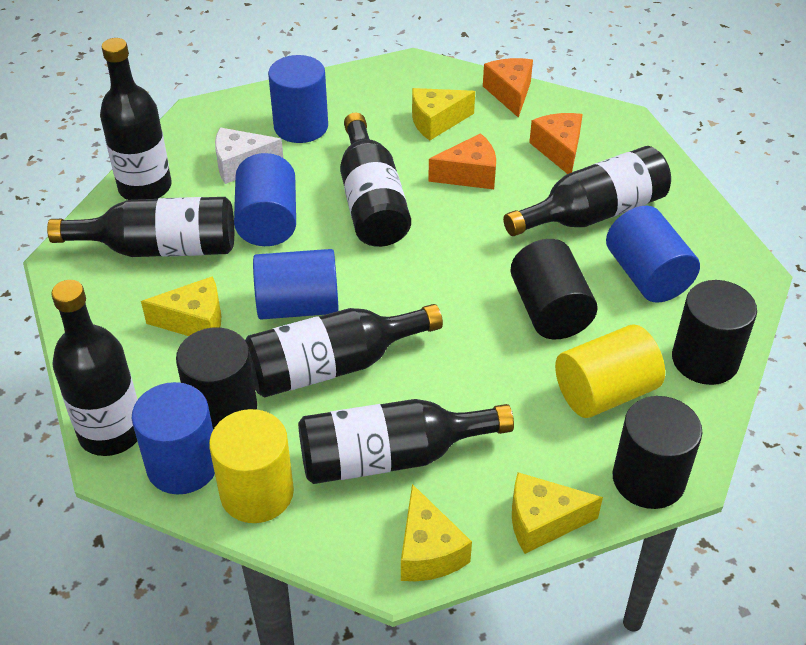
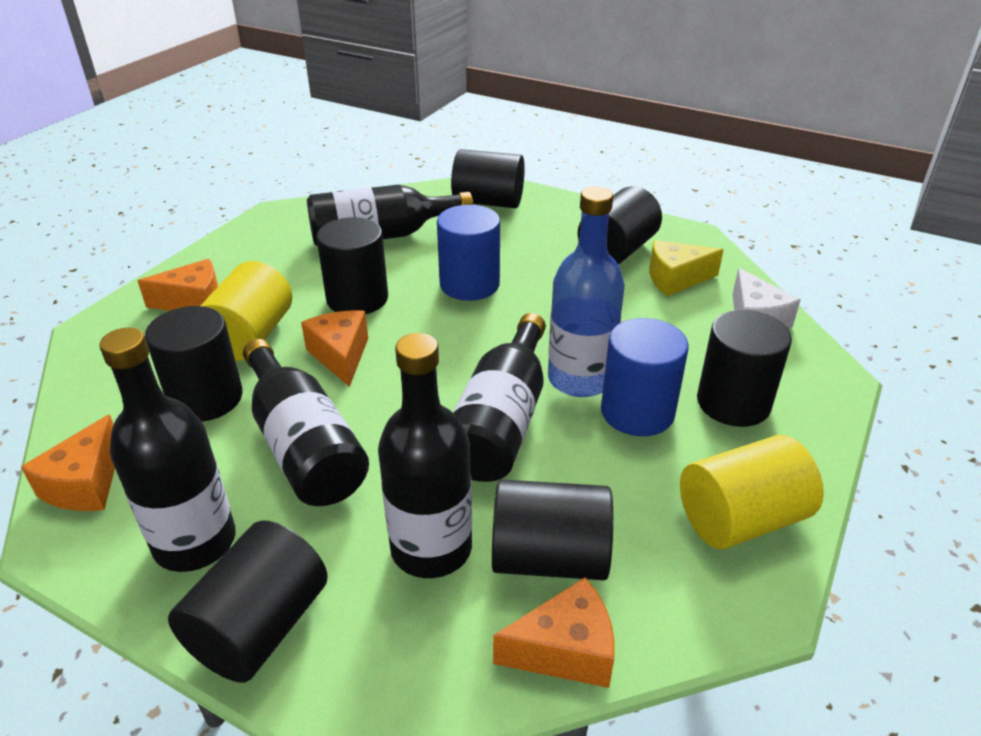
black bottle: 7 -> 5
black cylinder: 4 -> 7
blue bottle: 0 -> 1
blue cylinder: 5 -> 2
orange cheese: 3 -> 4
yellow cheese: 4 -> 1

